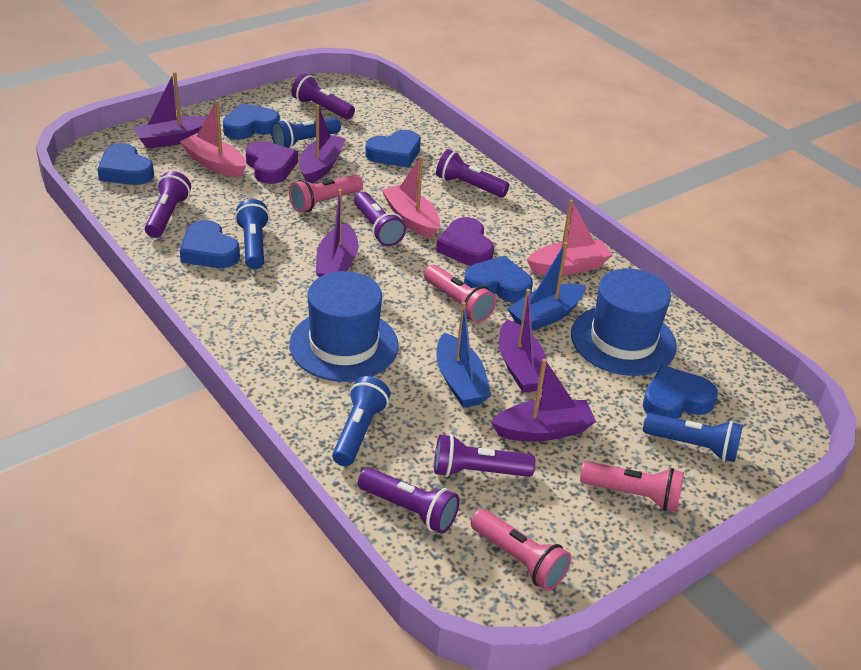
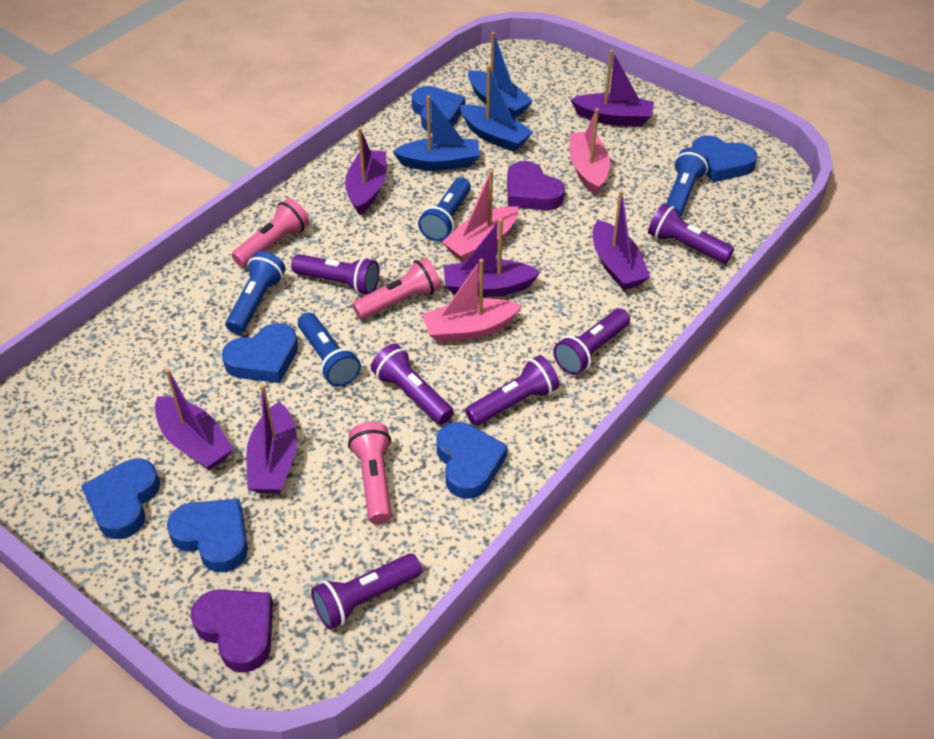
blue boat: 2 -> 3
blue hat: 2 -> 0
pink flashlight: 4 -> 3
purple boat: 5 -> 6

